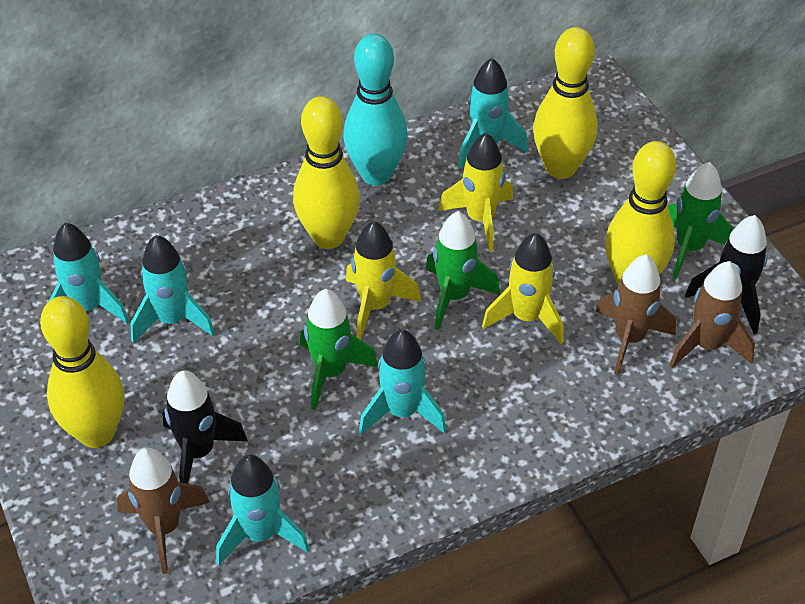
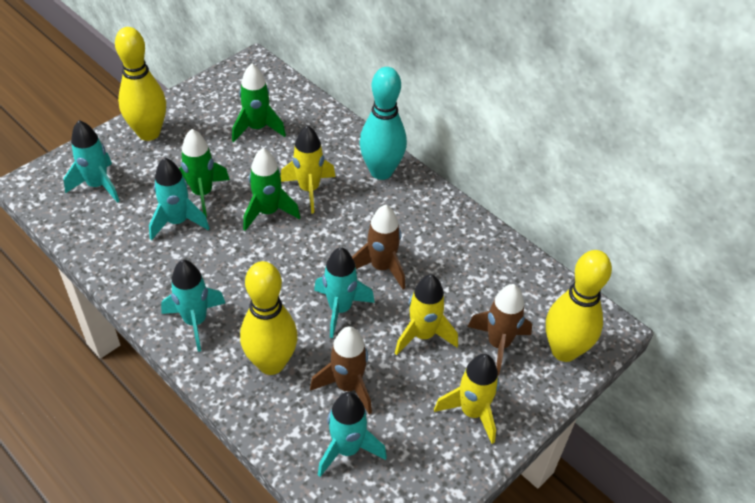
black rocket: 2 -> 0
yellow bowling pin: 4 -> 3

